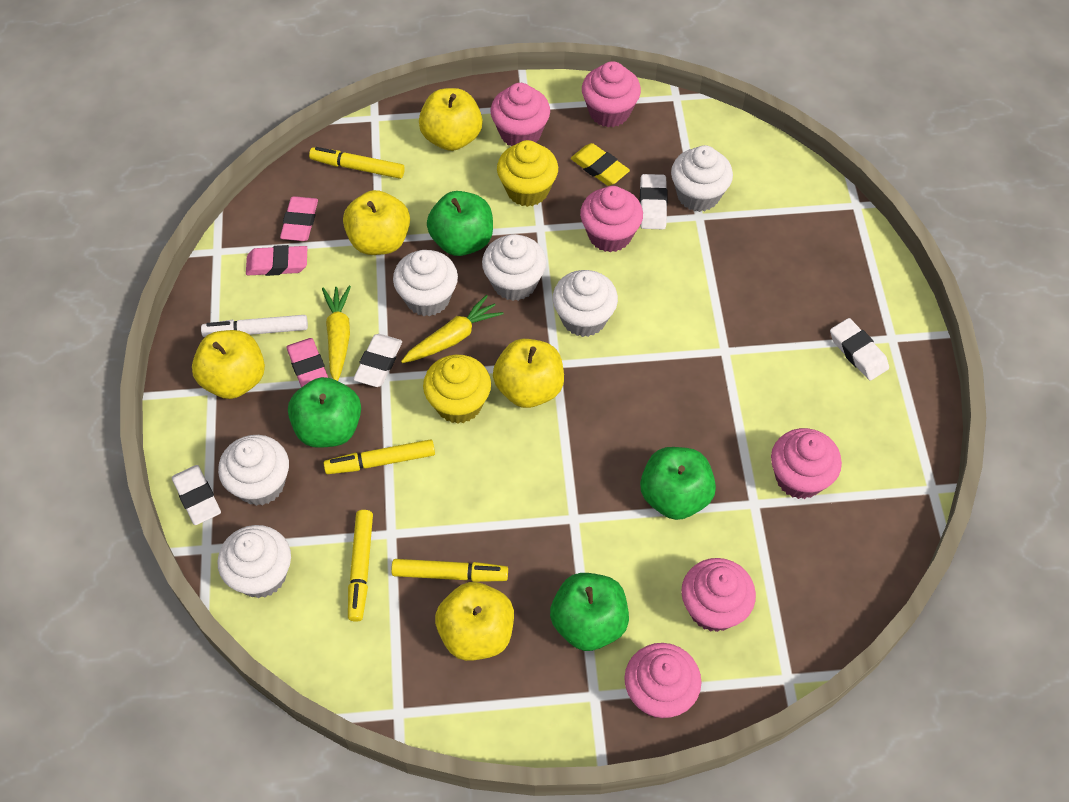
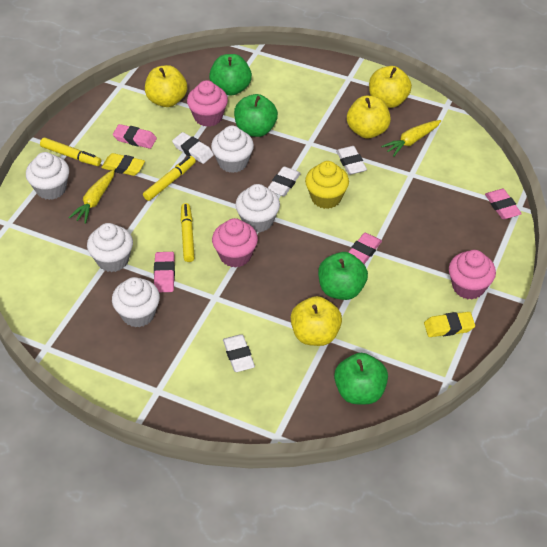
pink cupcake: 6 -> 3
pink eraser: 3 -> 4
white cupcake: 6 -> 5
white marker: 1 -> 0
yellow apple: 5 -> 4
yellow cupcake: 2 -> 1
yellow eraser: 1 -> 2
yellow marker: 4 -> 3

